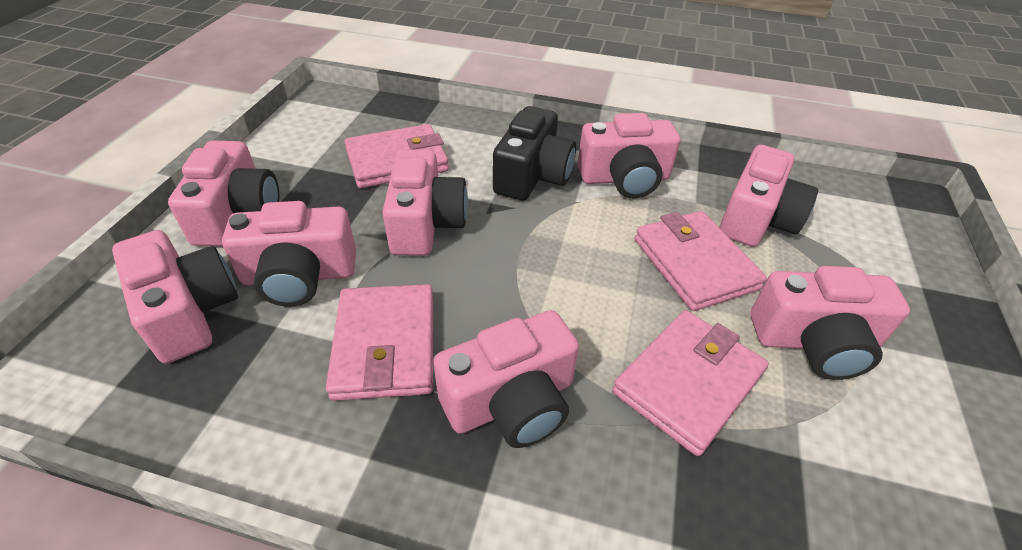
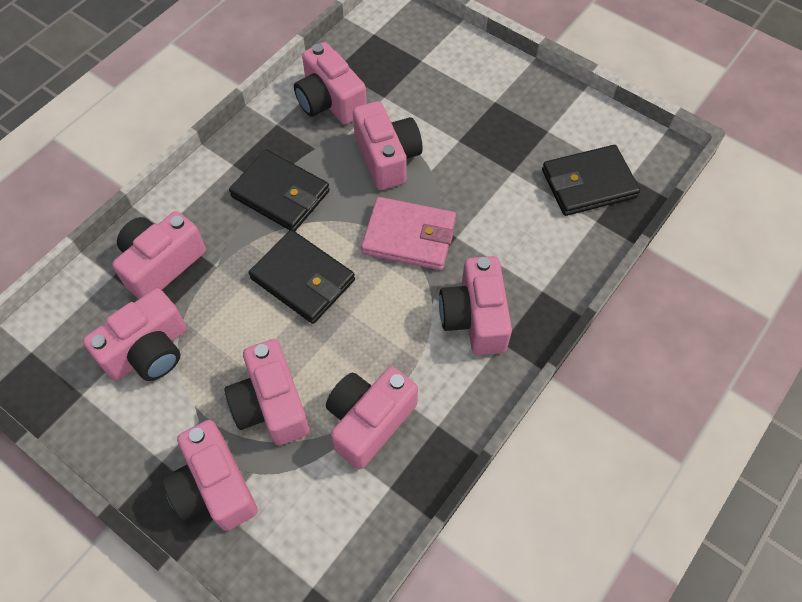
black camera: 1 -> 0
black wallet: 0 -> 3
pink wallet: 4 -> 1

